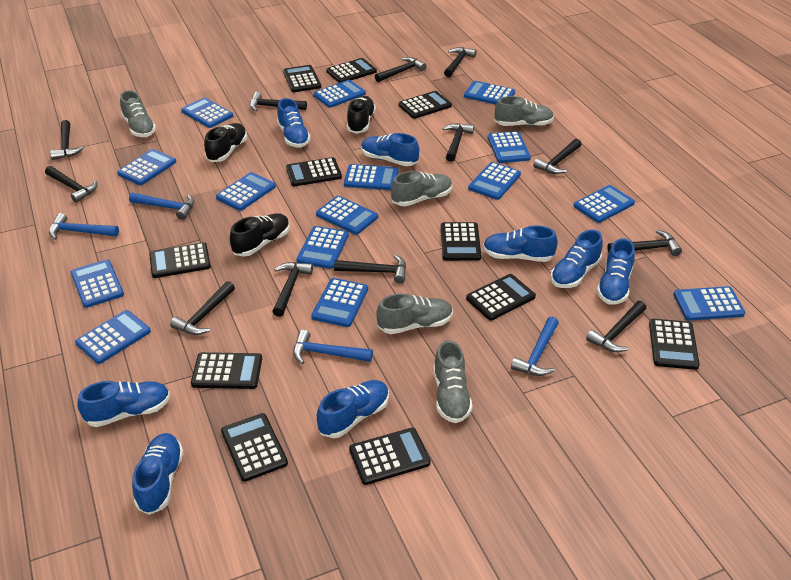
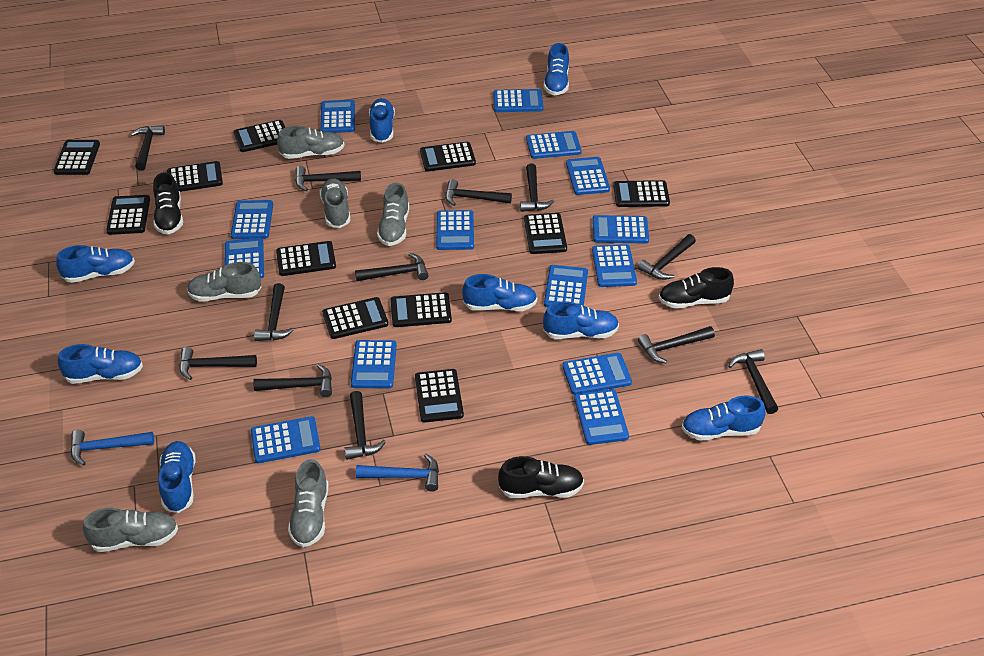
blue calculator: 15 -> 14
blue hammer: 4 -> 2
grey shoe: 5 -> 6

